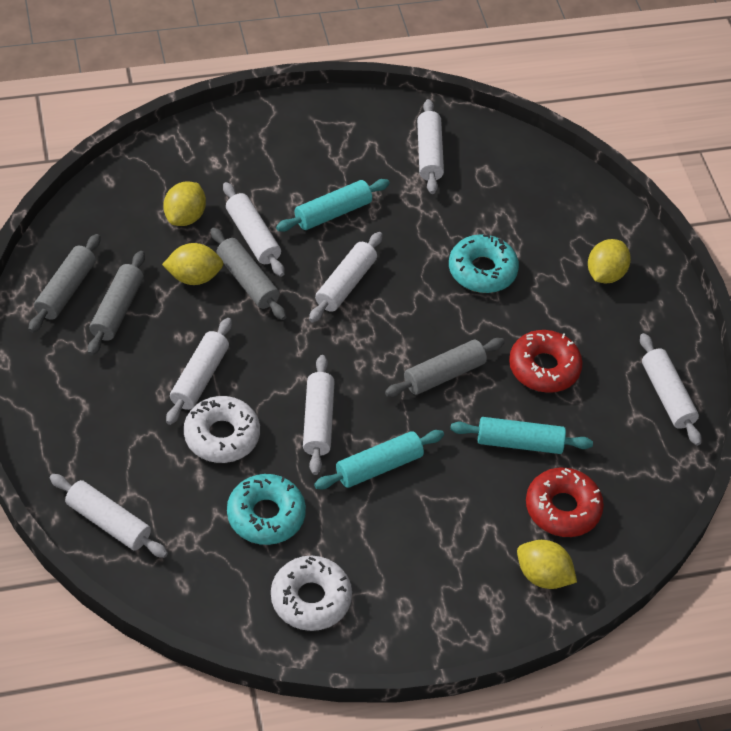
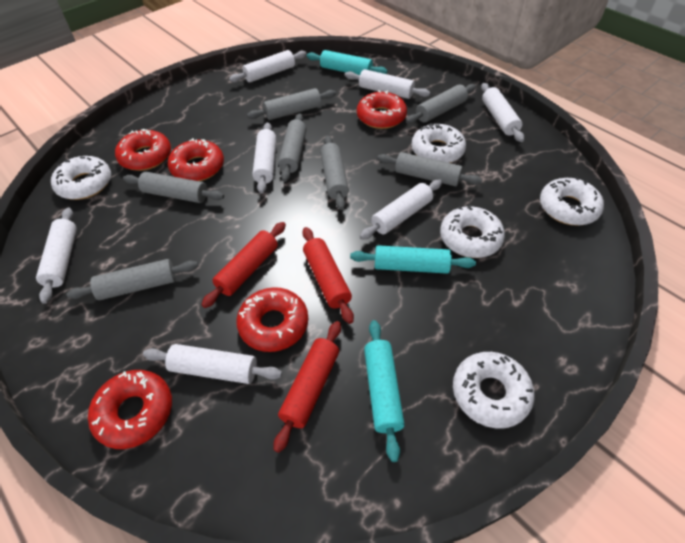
grey rolling pin: 4 -> 7
red donut: 2 -> 5
red rolling pin: 0 -> 3
turquoise donut: 2 -> 0
white donut: 2 -> 5
yellow lemon: 4 -> 0

